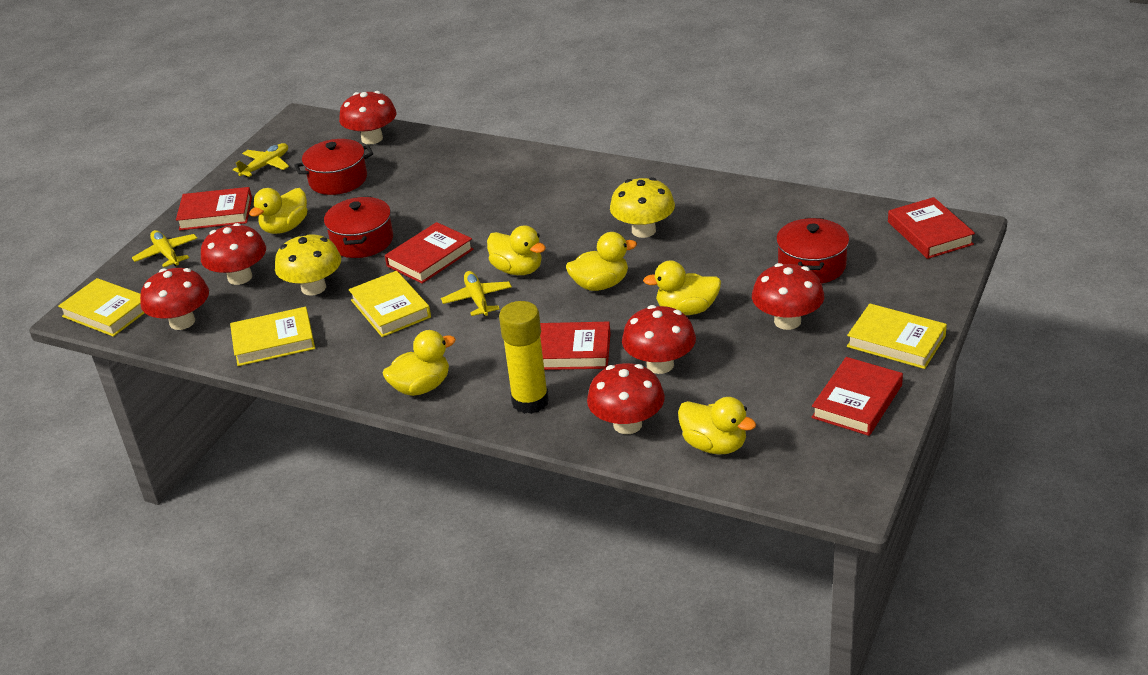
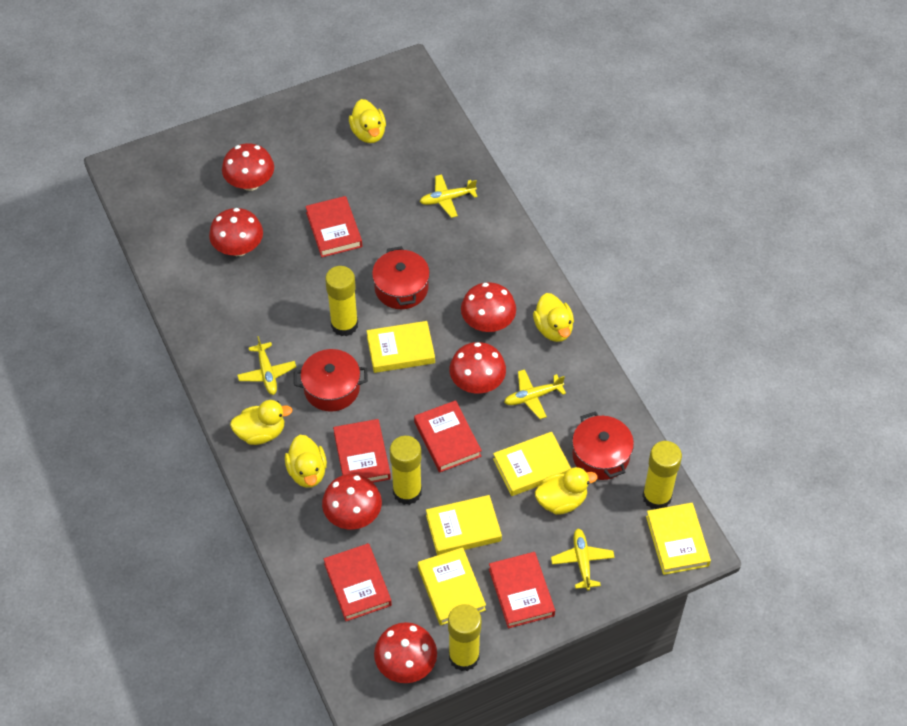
yellow book: 4 -> 5
yellow duck: 6 -> 5
yellow glue stick: 1 -> 4
yellow mushroom: 2 -> 0
yellow plane: 3 -> 4

